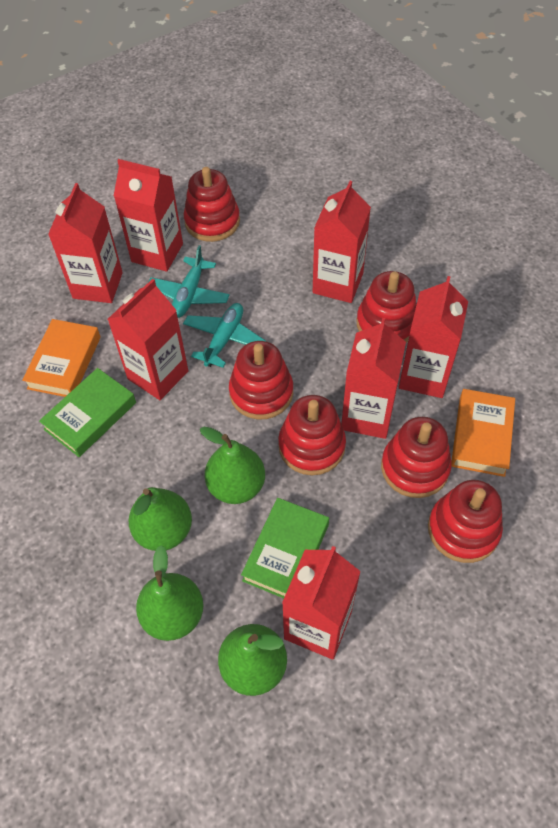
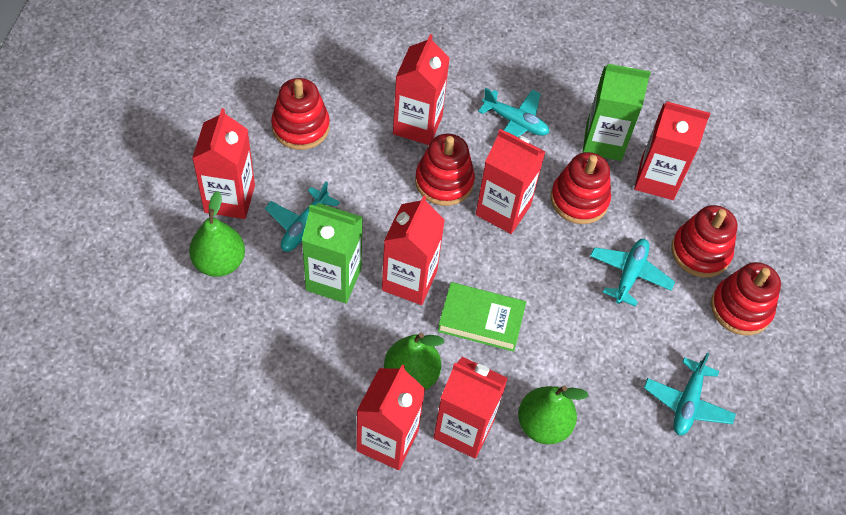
green book: 2 -> 1
green carton: 0 -> 2
green pear: 4 -> 3
orange book: 2 -> 0
red stacking toy: 6 -> 5
turquoise plane: 2 -> 4

